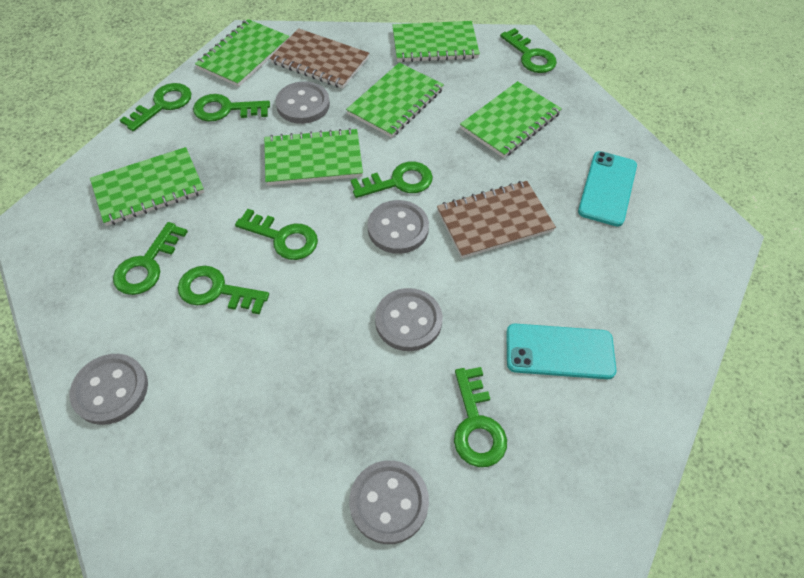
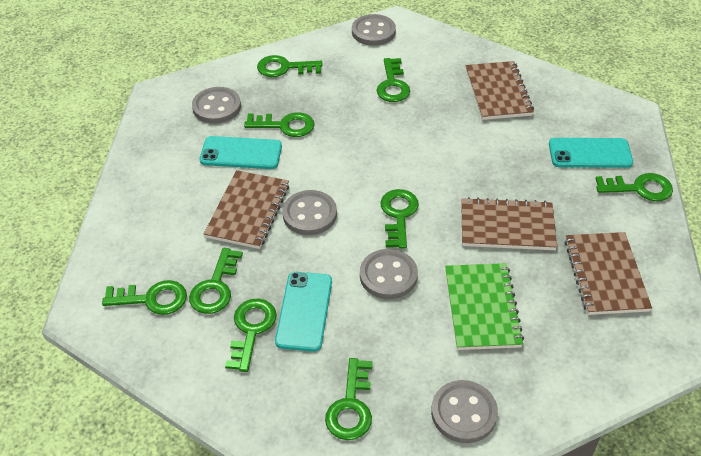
brown notebook: 2 -> 4
green key: 8 -> 9
green notebook: 6 -> 1
turquoise phone: 2 -> 3

